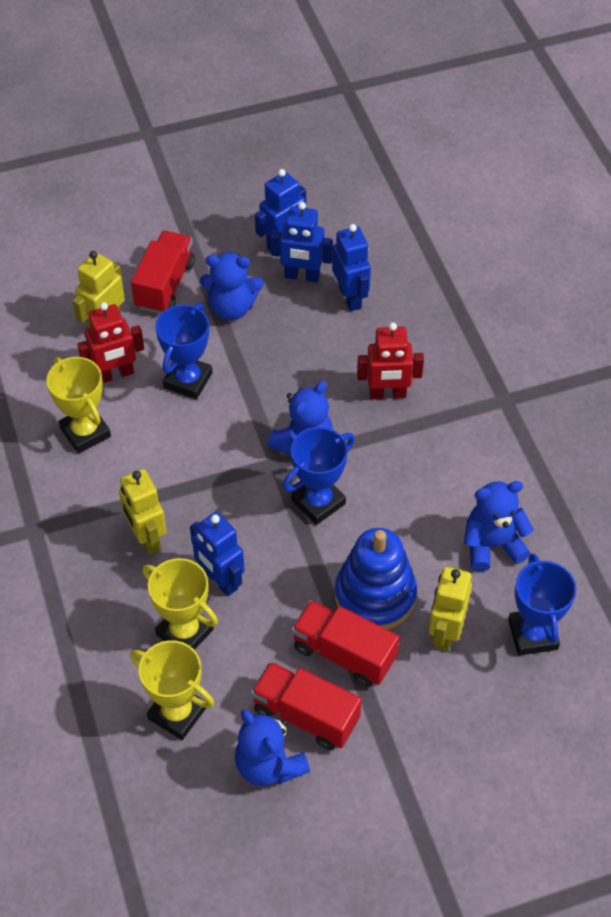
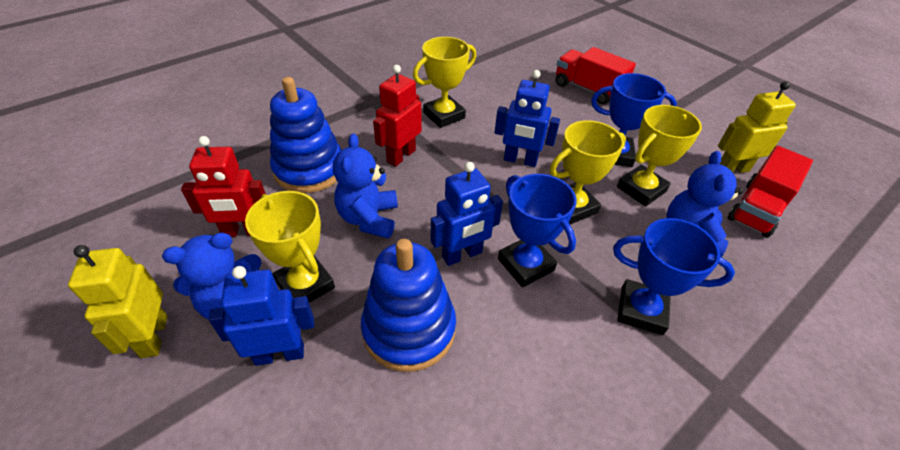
blue robot: 4 -> 3
blue stacking toy: 1 -> 2
blue teddy bear: 4 -> 3
red truck: 3 -> 2
yellow robot: 3 -> 2
yellow trophy: 3 -> 4

